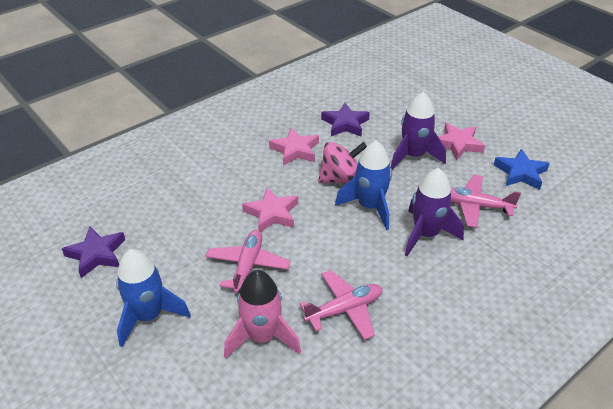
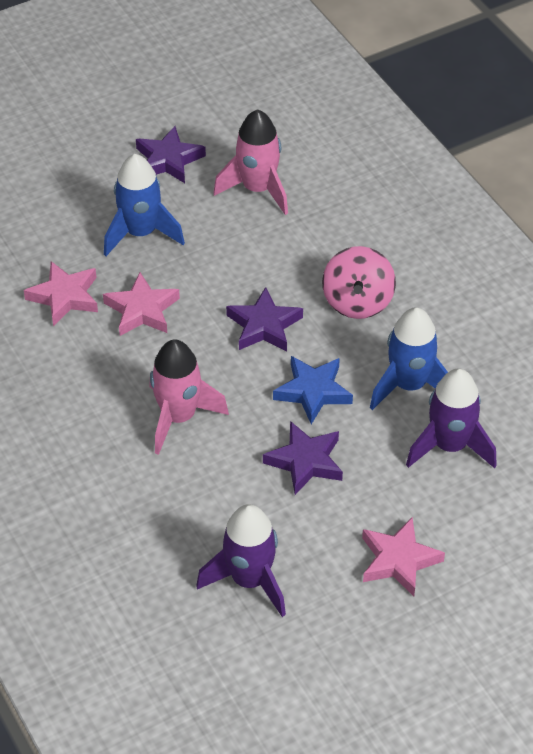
pink plane: 3 -> 0
pink rocket: 1 -> 2
purple star: 2 -> 3

